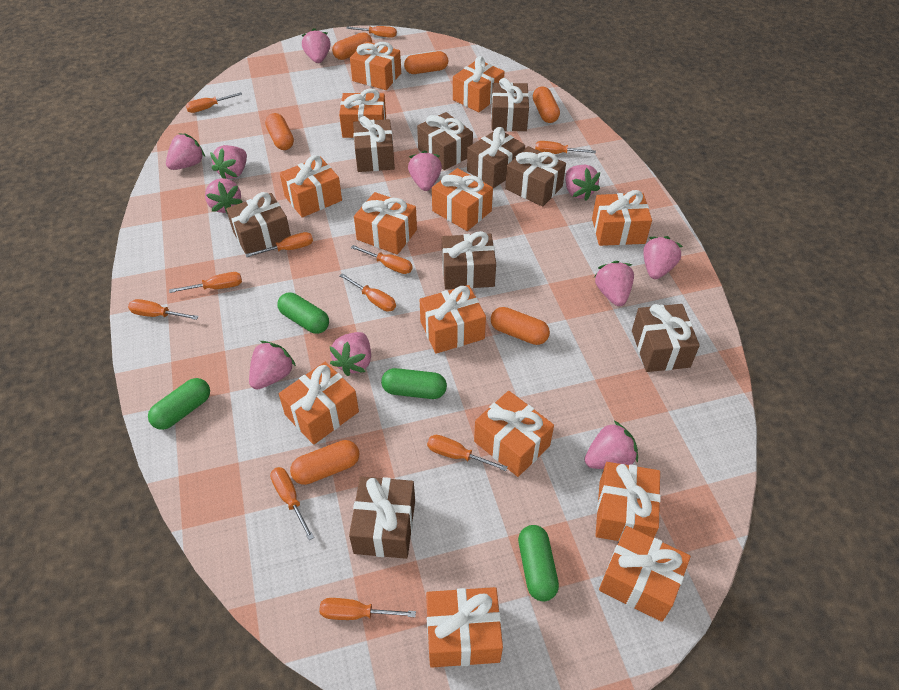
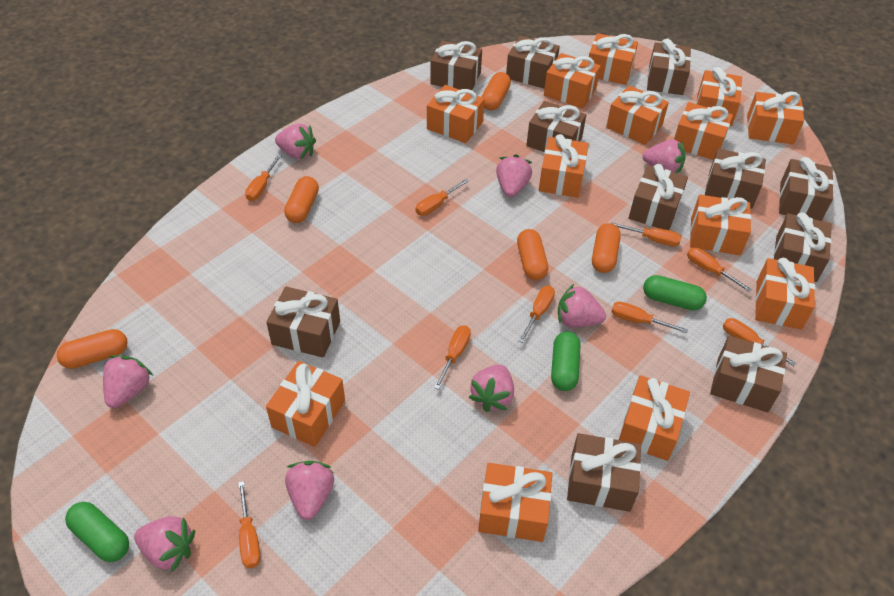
brown gift: 9 -> 11
green capsule: 4 -> 3
orange capsule: 6 -> 5
orange screwdriver: 11 -> 9
pink strawberry: 11 -> 8

